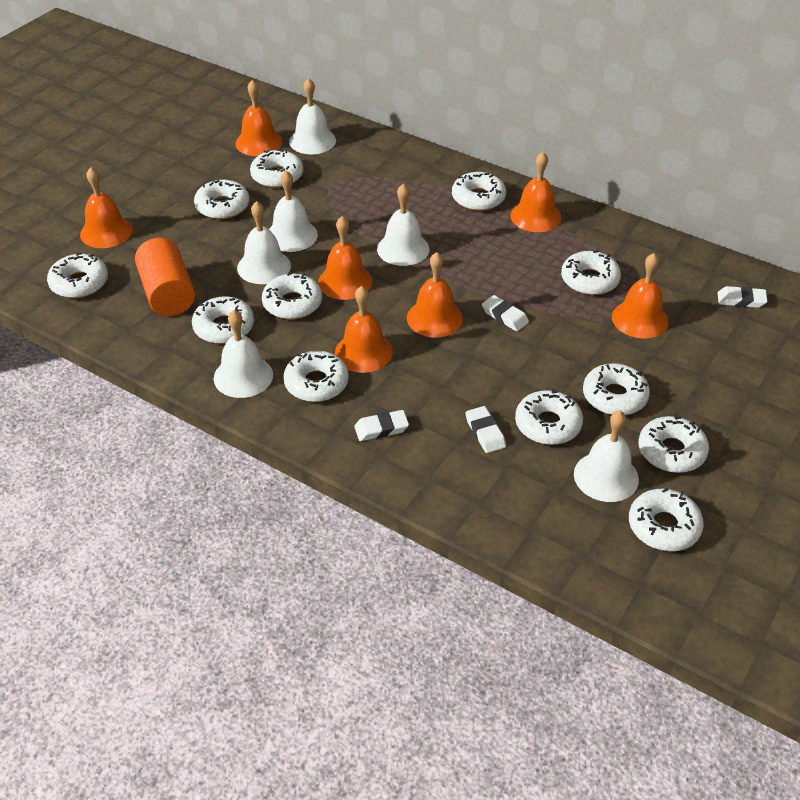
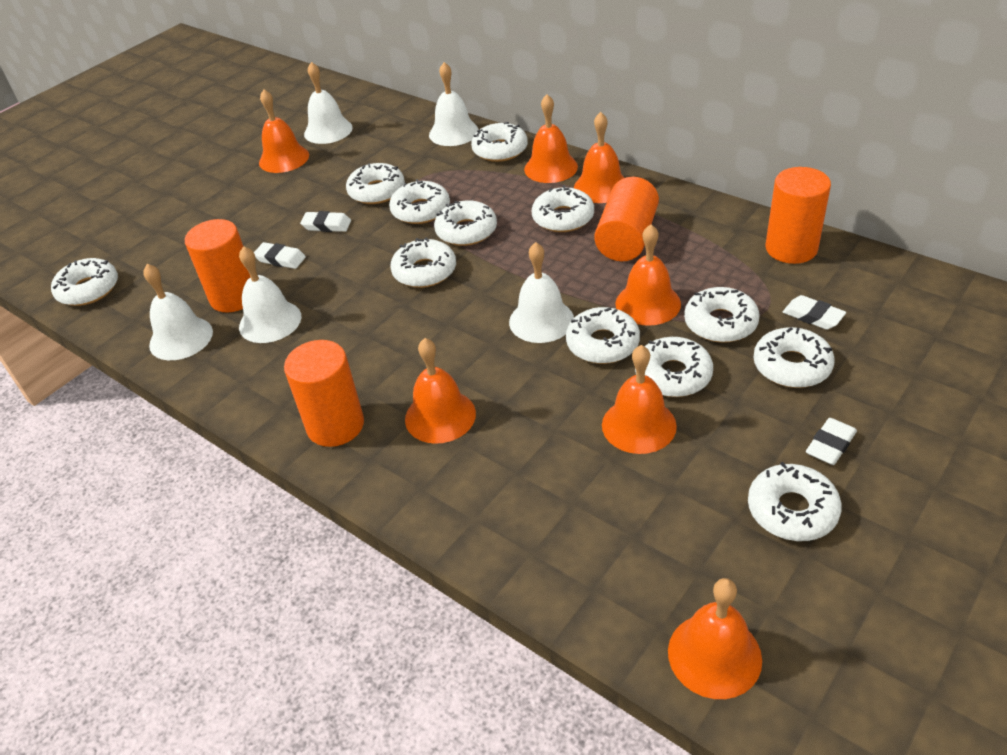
orange cylinder: 1 -> 4
white bell: 6 -> 5

